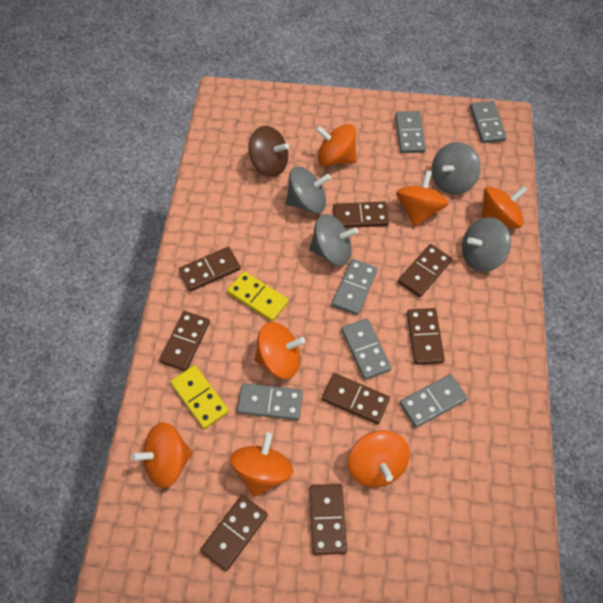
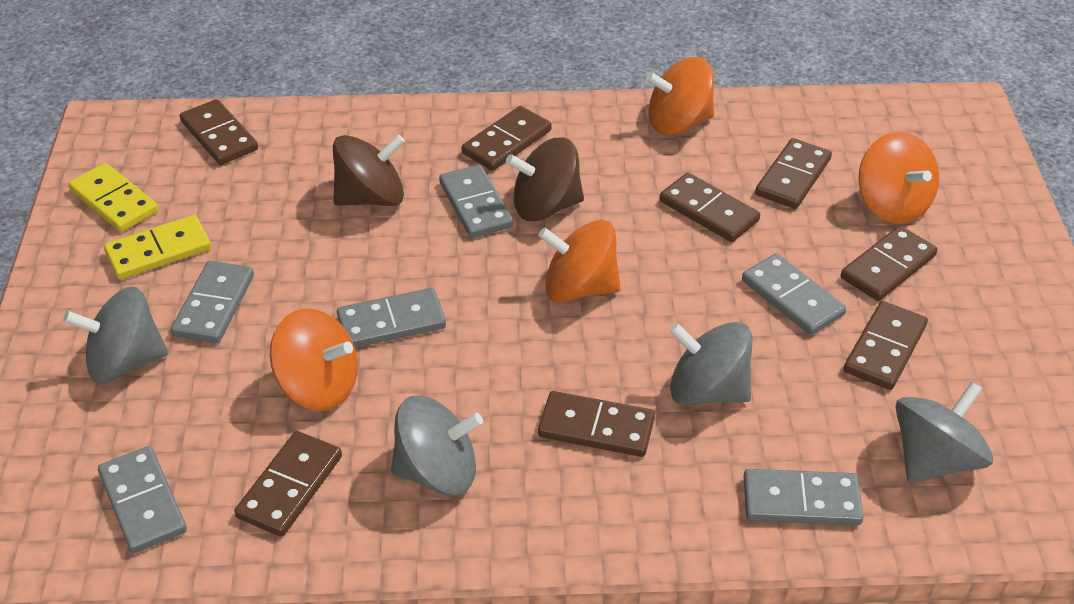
brown spinning top: 1 -> 2
orange spinning top: 7 -> 4

